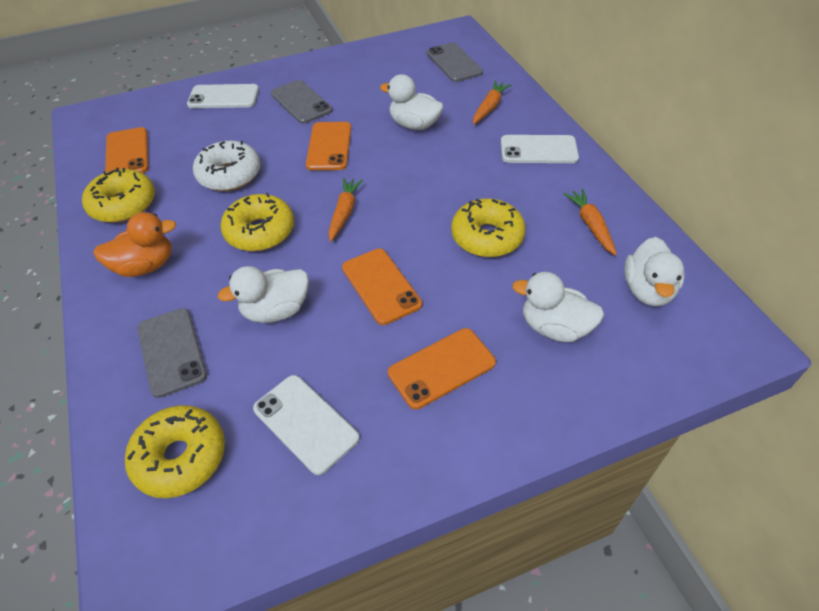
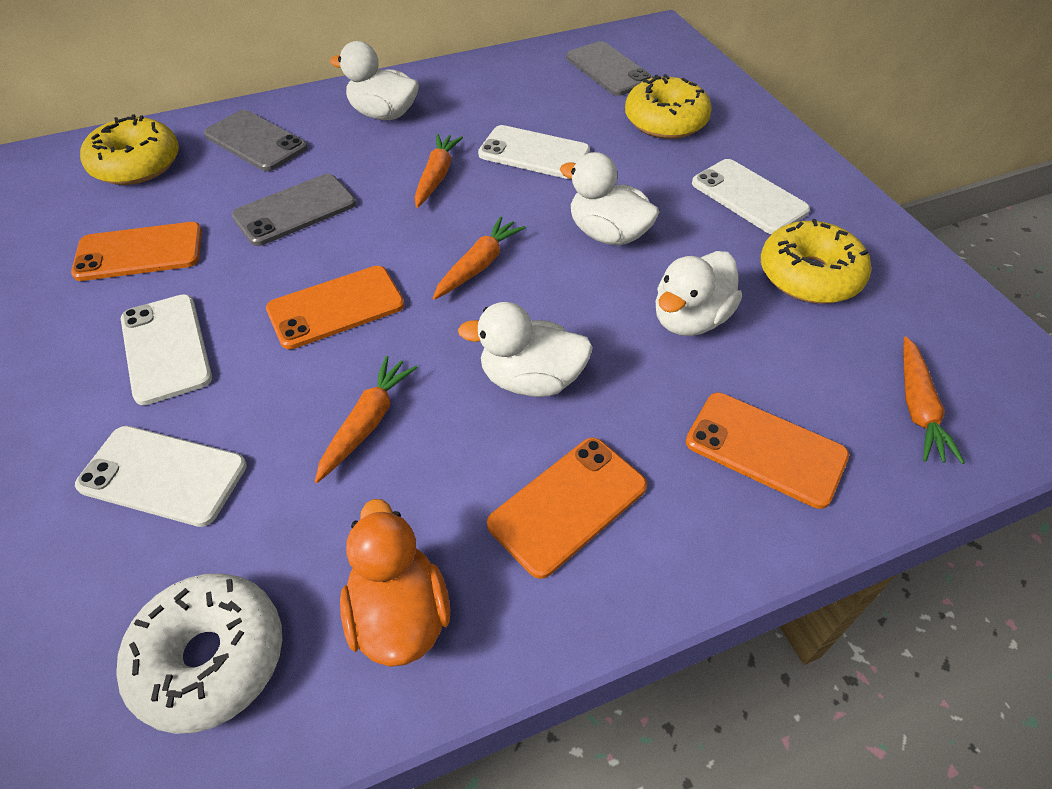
orange carrot: 3 -> 4
white phone: 3 -> 4
yellow donut: 4 -> 3

